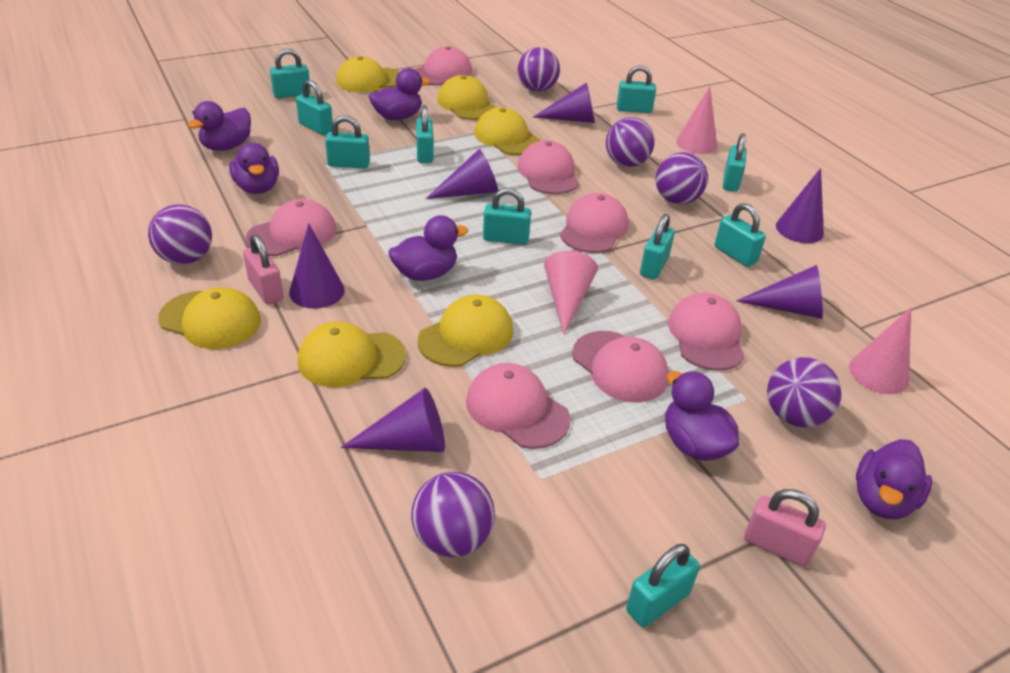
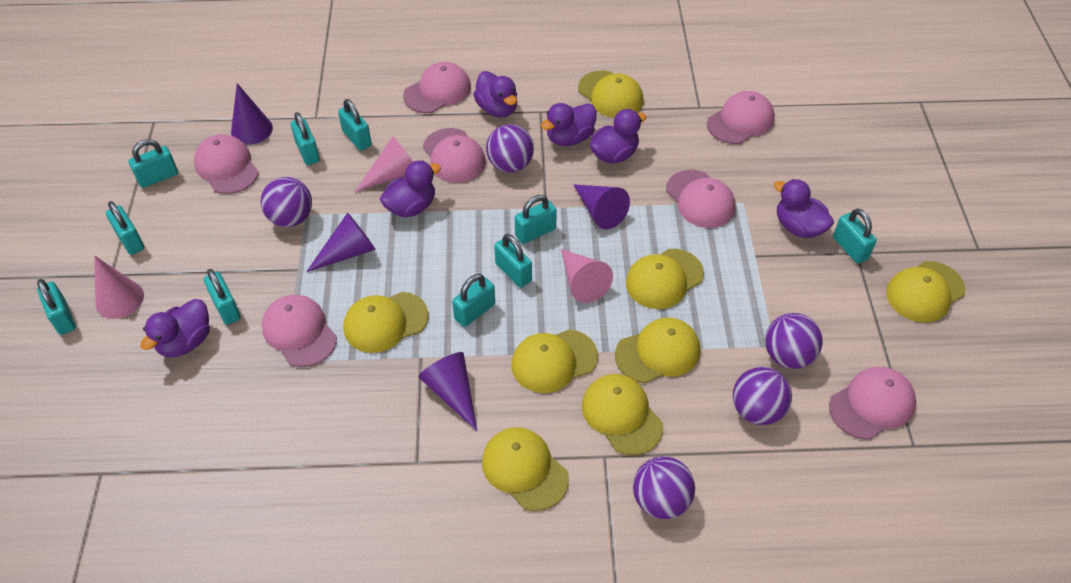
pink padlock: 2 -> 0
purple ball: 6 -> 5
purple cone: 6 -> 4
yellow cap: 6 -> 8

